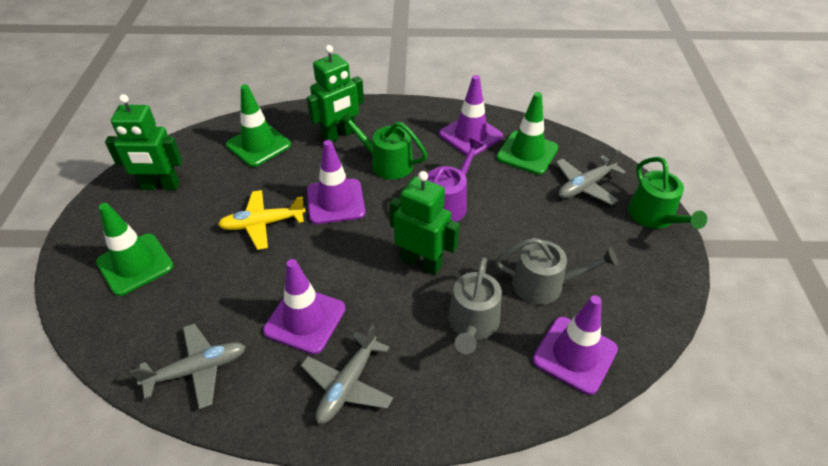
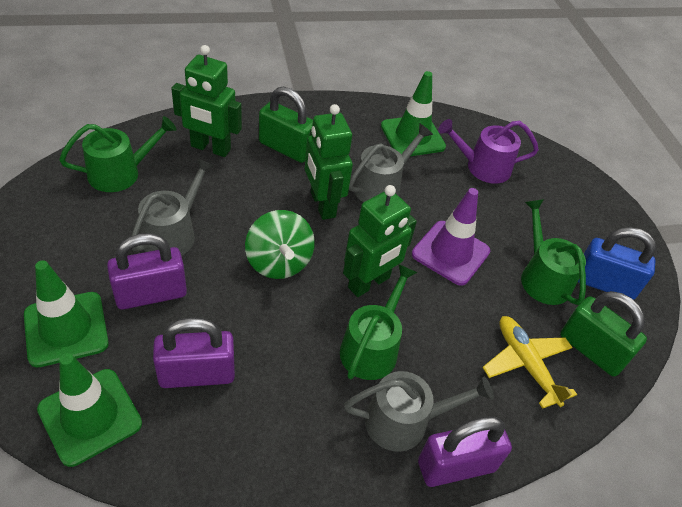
blue padlock: 0 -> 1
green padlock: 0 -> 2
green spinning top: 0 -> 1
green watering can: 2 -> 3
grey plane: 3 -> 0
grey watering can: 2 -> 3
purple padlock: 0 -> 3
purple traffic cone: 4 -> 1

